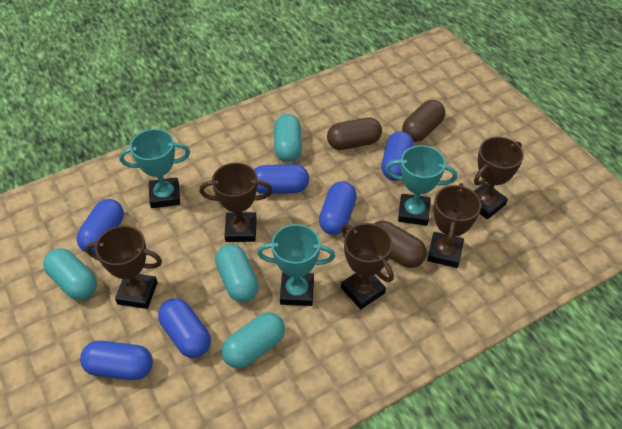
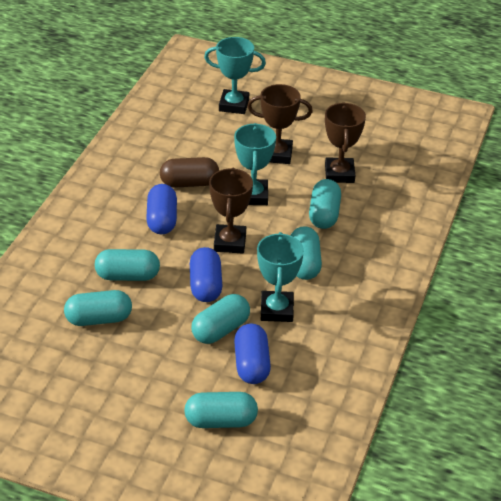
blue capsule: 6 -> 3
brown capsule: 3 -> 1
brown trophy: 5 -> 3
turquoise capsule: 4 -> 6

